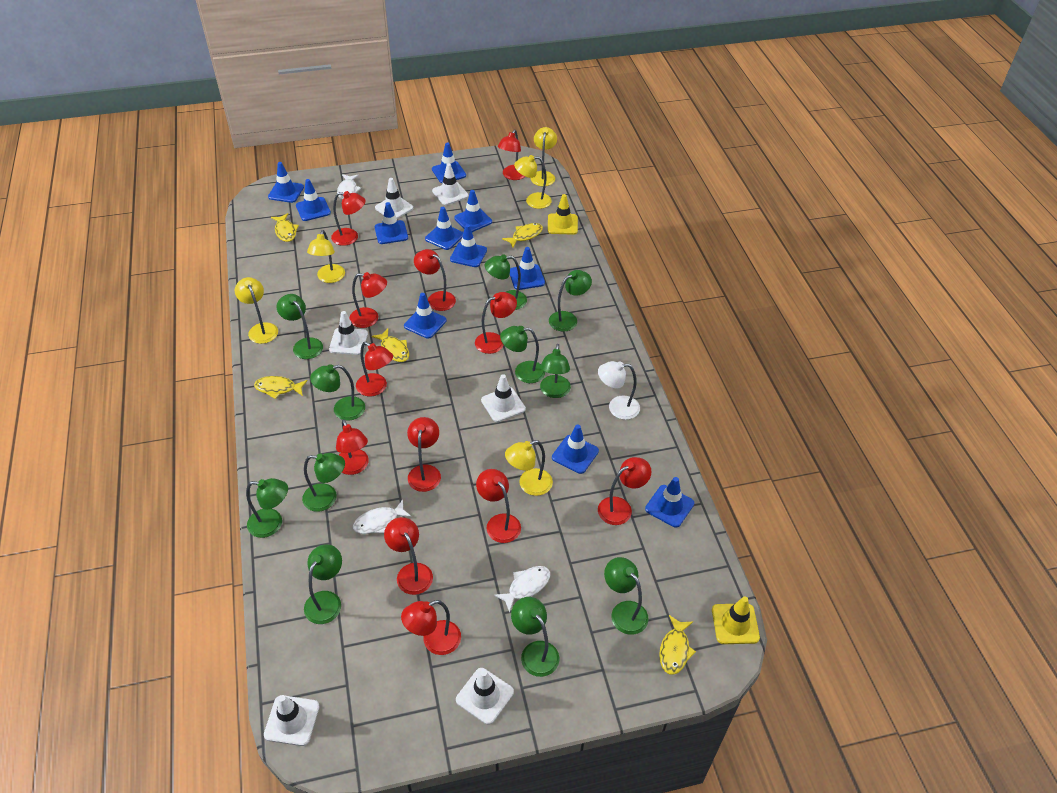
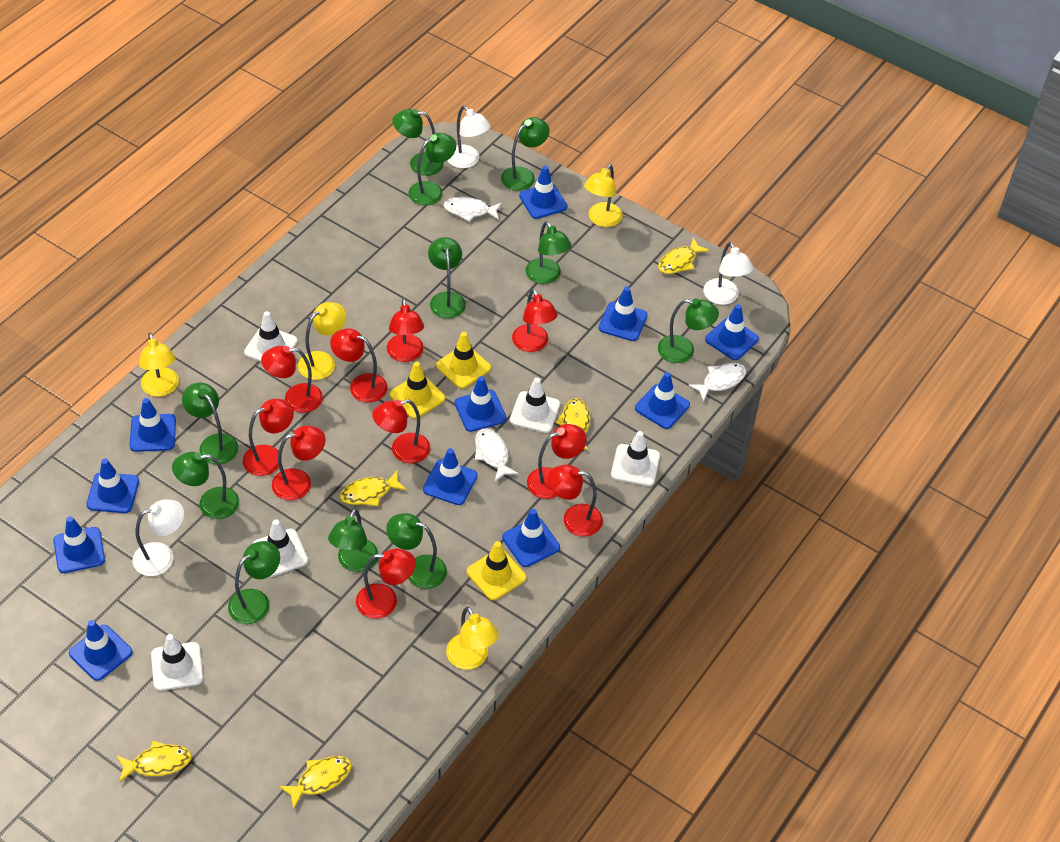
red lamp: 12 -> 10
white lamp: 1 -> 3
white traffic cone: 6 -> 5
yellow lamp: 5 -> 4
yellow traffic cone: 2 -> 3

